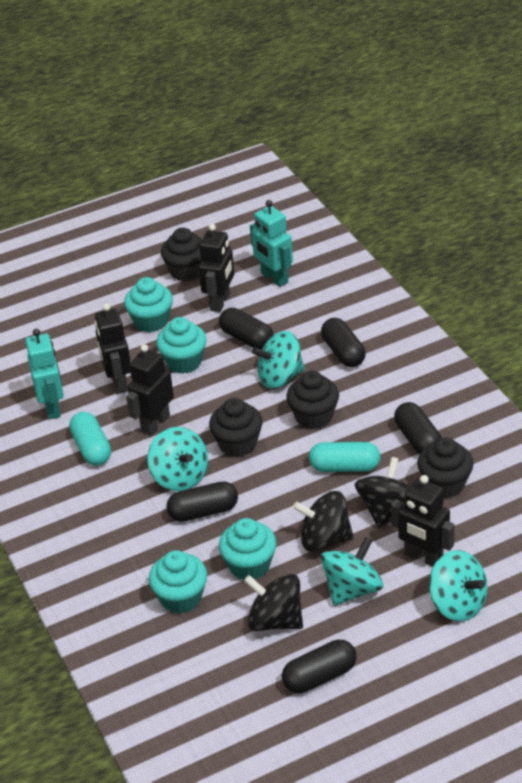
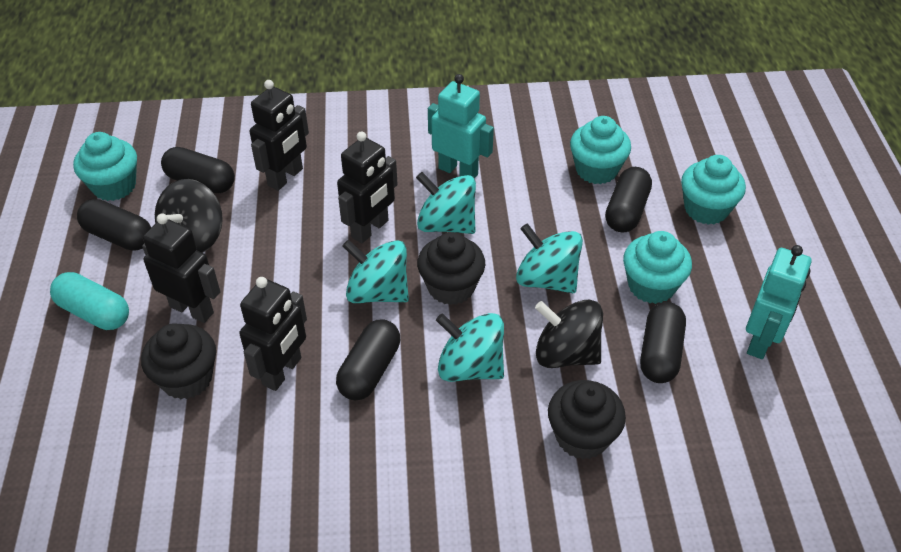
black cupcake: 4 -> 3
black spinning top: 3 -> 2
turquoise capsule: 2 -> 1

